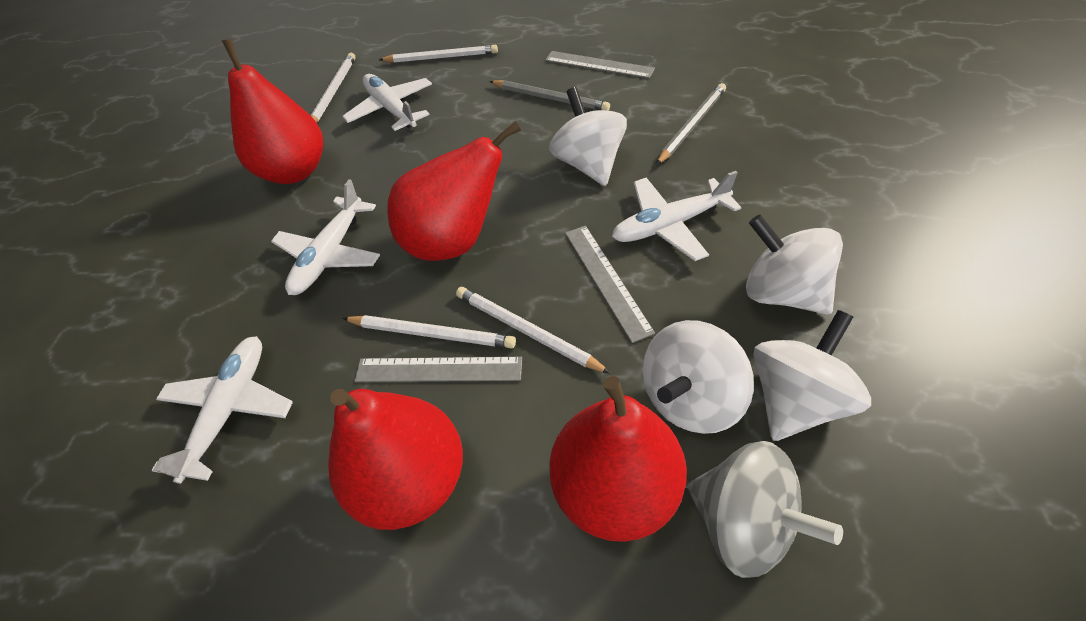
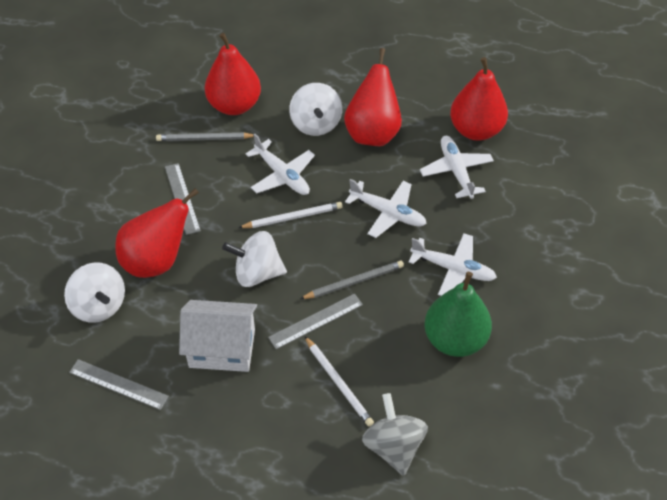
green pear: 0 -> 1
white house: 0 -> 1
white pencil: 4 -> 2
white spinning top: 4 -> 3

